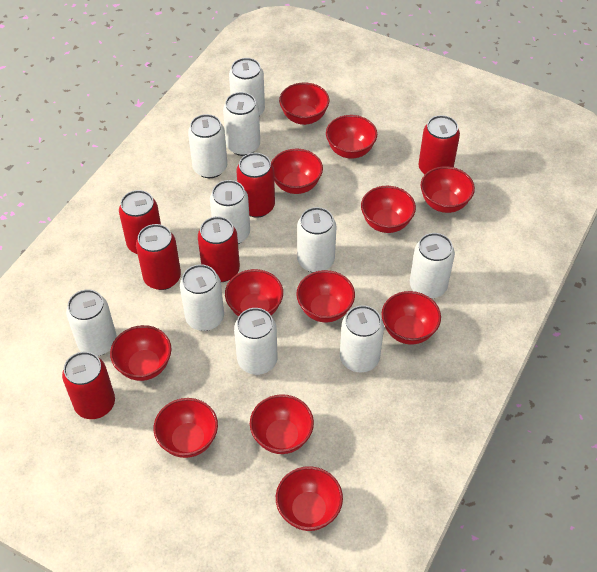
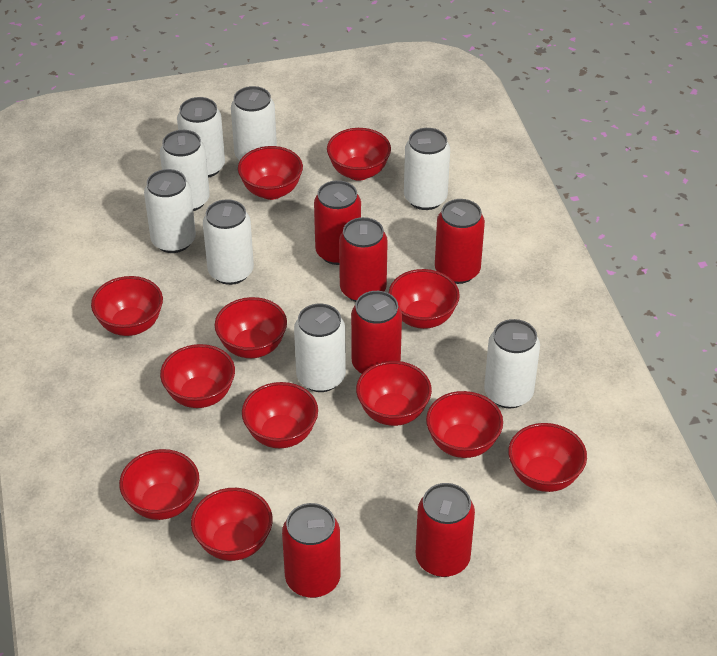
white can: 10 -> 8

